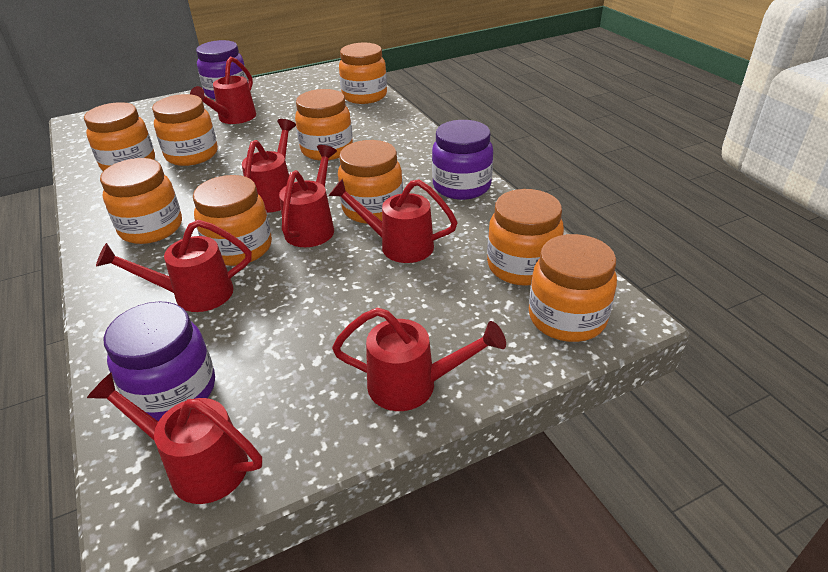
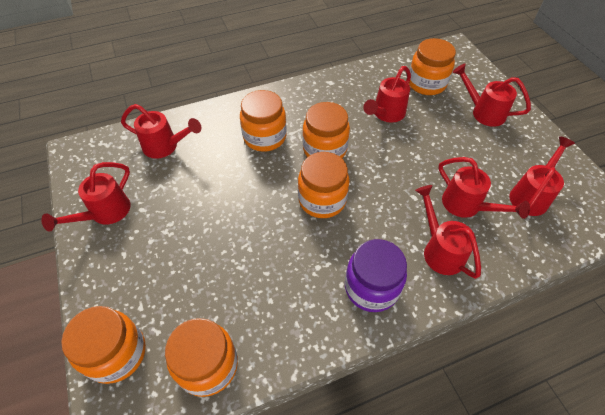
orange jar: 9 -> 6
purple jar: 3 -> 1

